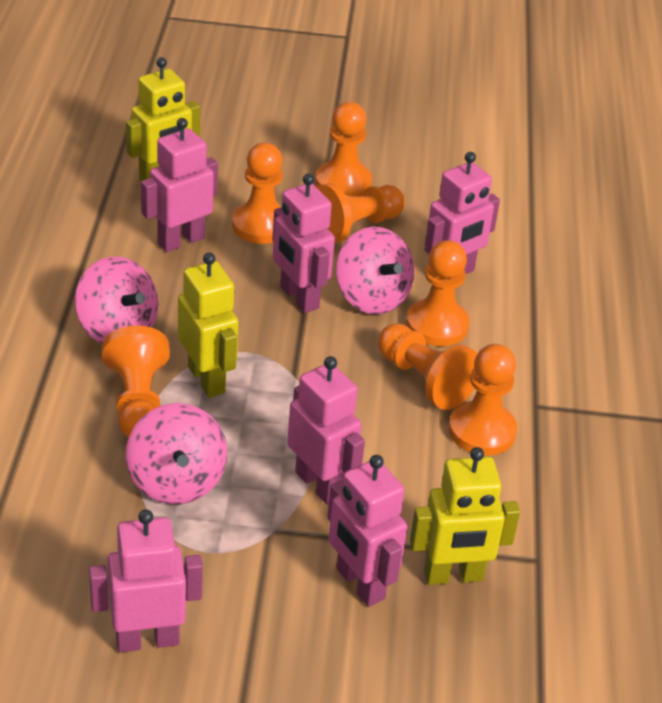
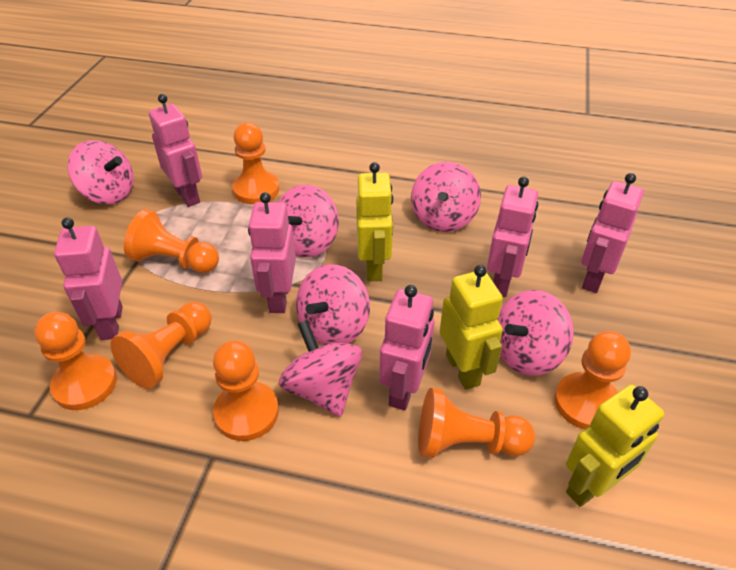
pink spinning top: 3 -> 6

